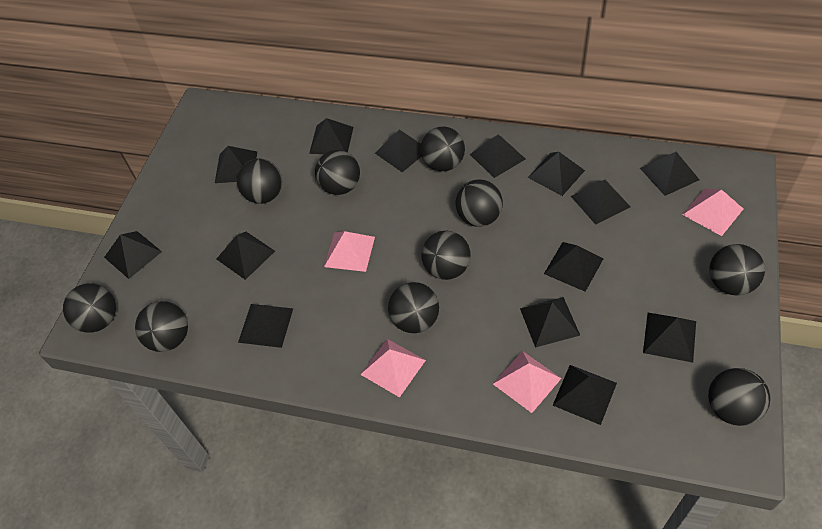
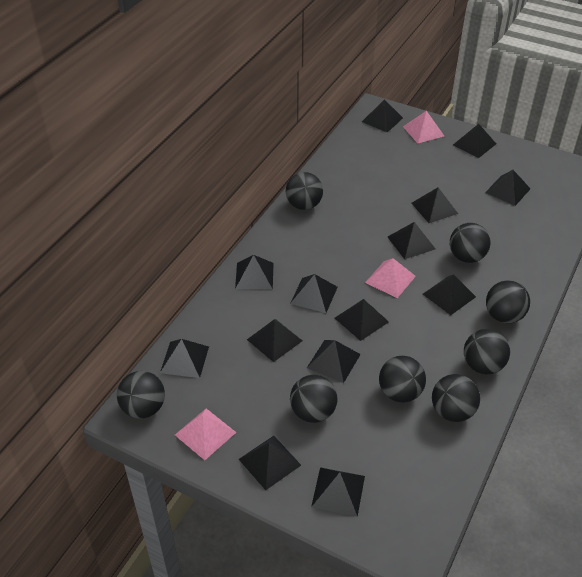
black ball: 10 -> 8
pink pyramid: 4 -> 3

